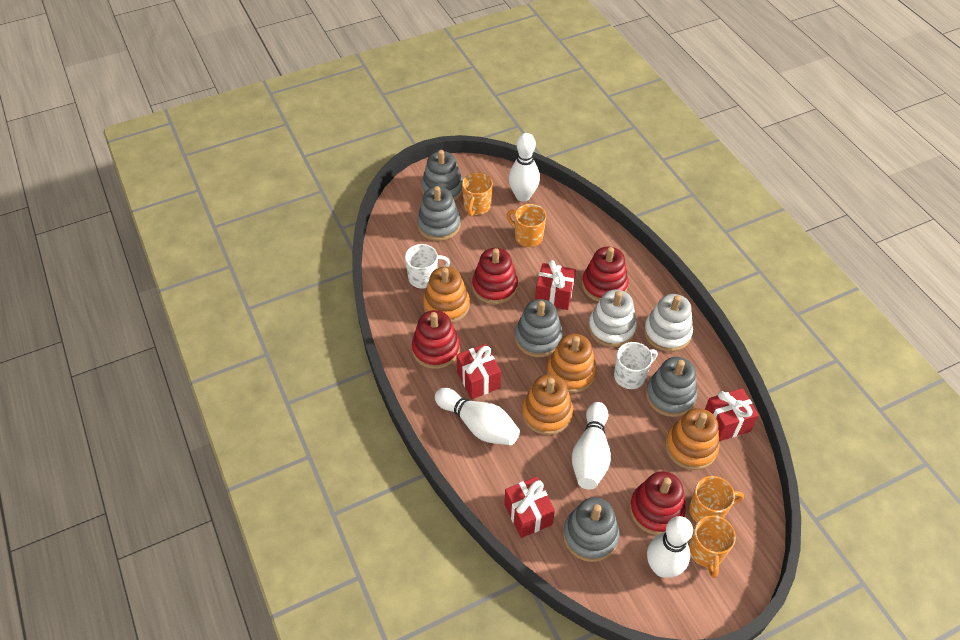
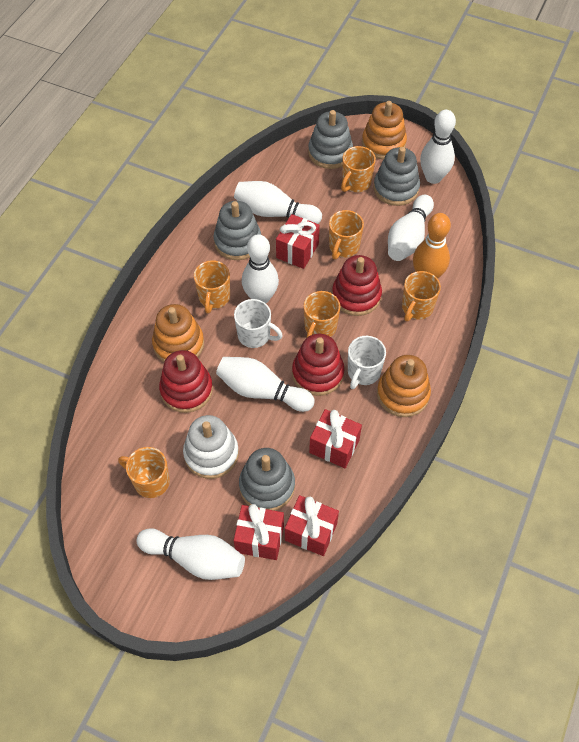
grey stacking toy: 5 -> 4
orange bowling pin: 0 -> 1
orange mug: 4 -> 6
orange stacking toy: 4 -> 3
red stacking toy: 4 -> 3
white bowling pin: 4 -> 6
white stacking toy: 2 -> 1

